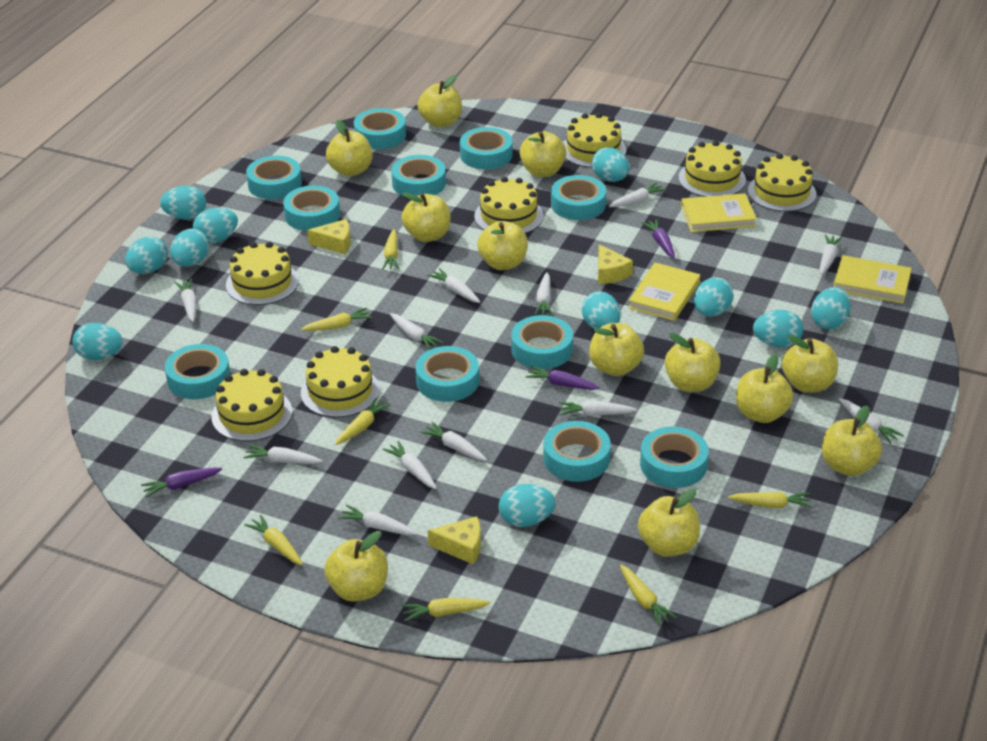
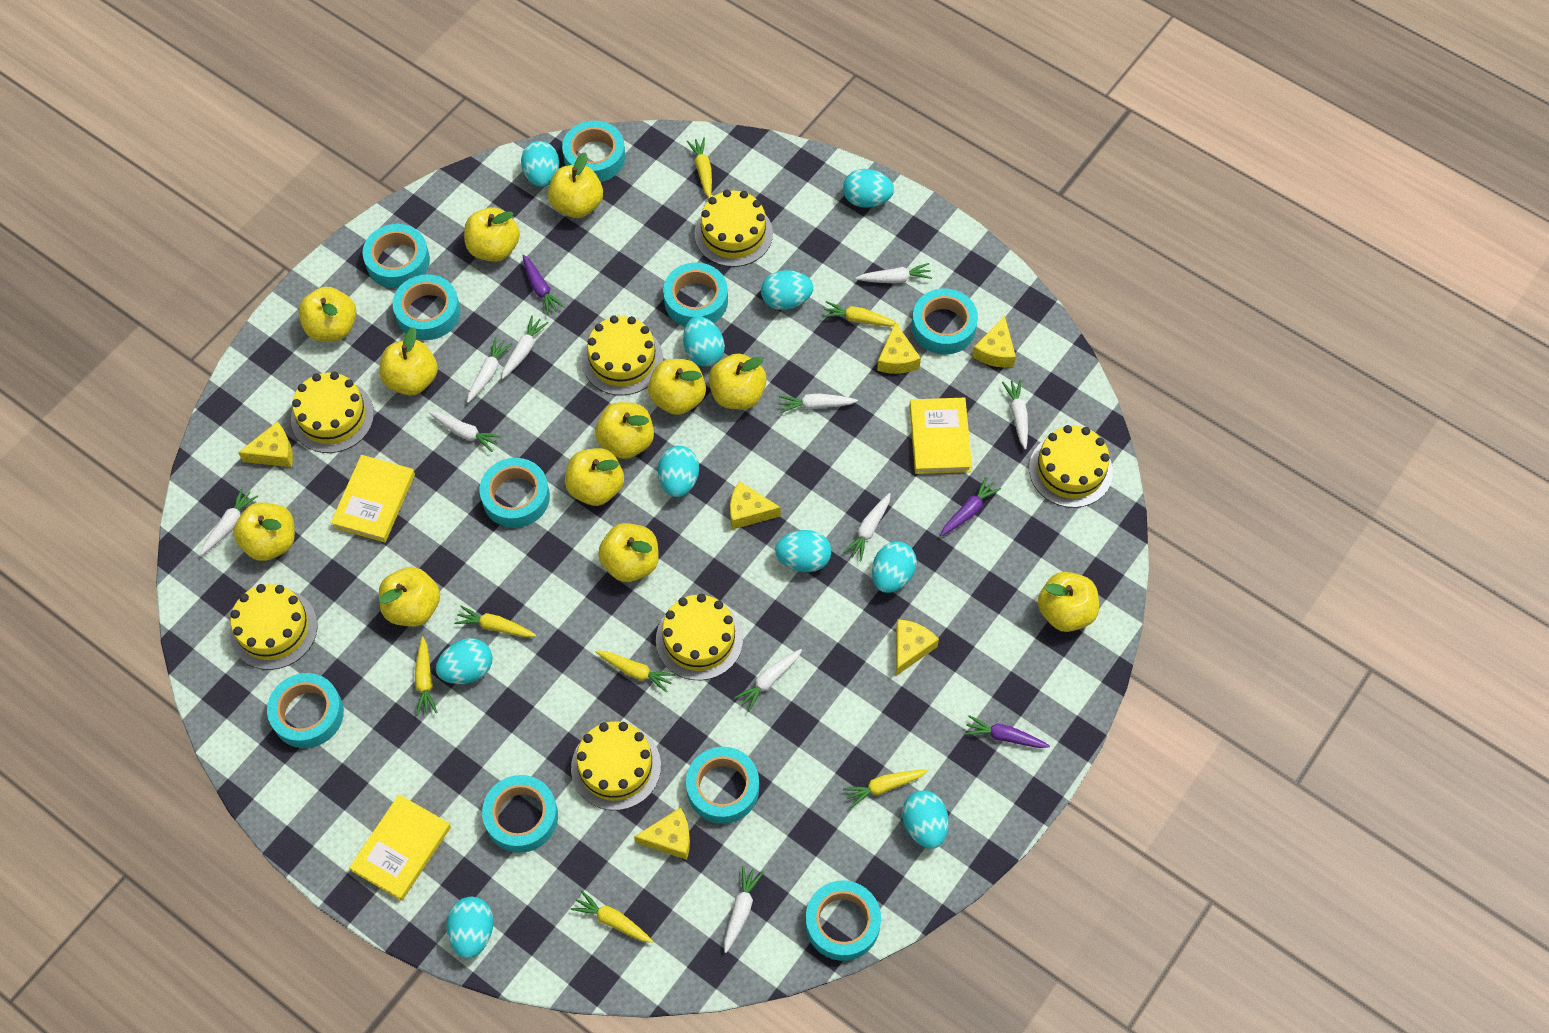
turquoise egg: 11 -> 10
turquoise tape: 11 -> 10
white carrot: 12 -> 10
yellow cheese: 3 -> 6

